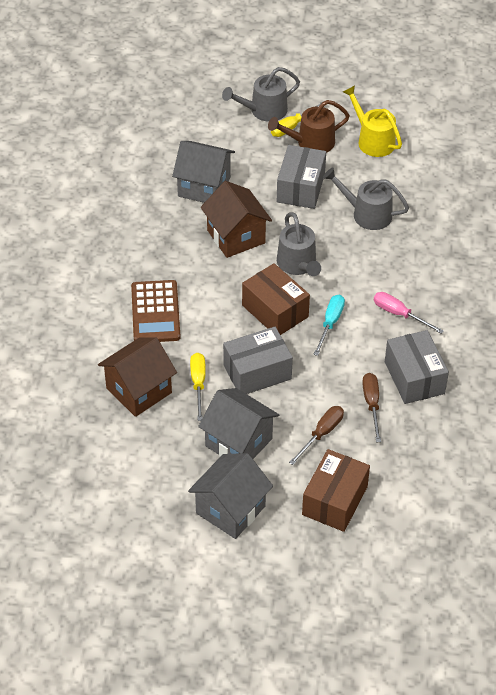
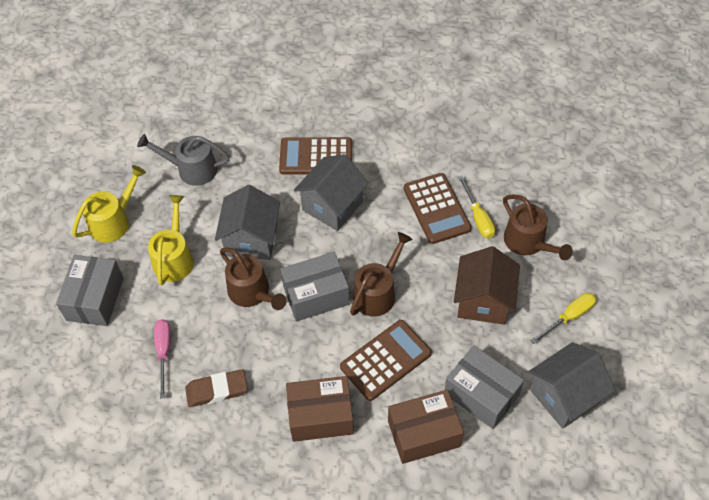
brown calculator: 1 -> 3
brown eraser: 0 -> 1
brown house: 2 -> 1
brown screwdriver: 2 -> 0
brown watering can: 1 -> 3
grey watering can: 3 -> 1
turquoise screwdriver: 1 -> 0
yellow watering can: 1 -> 2

